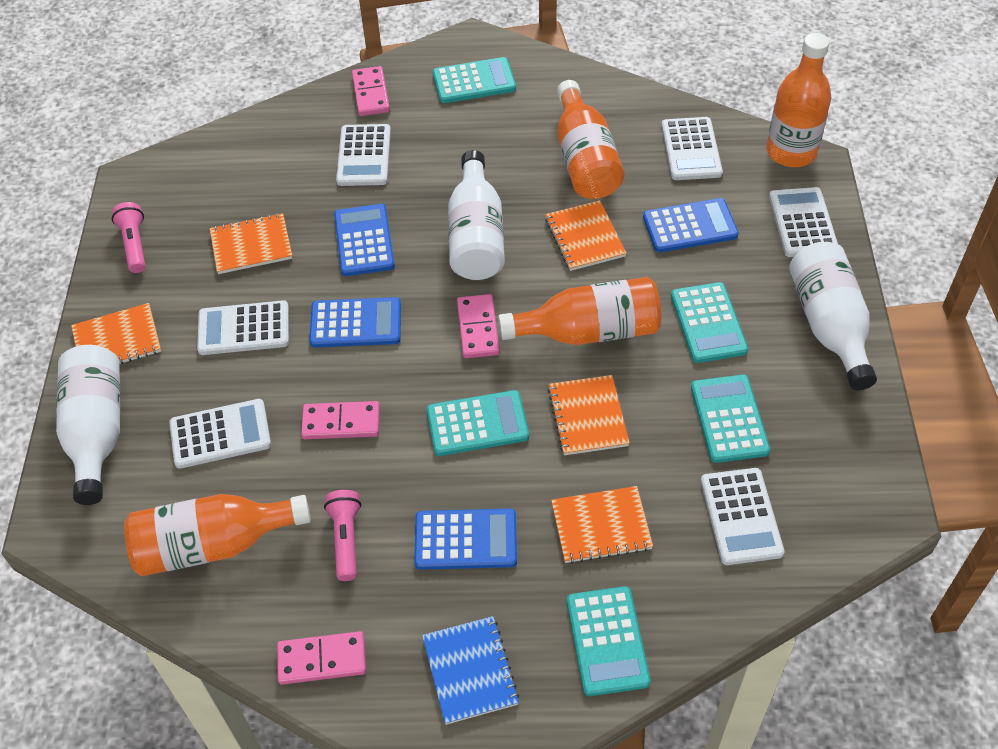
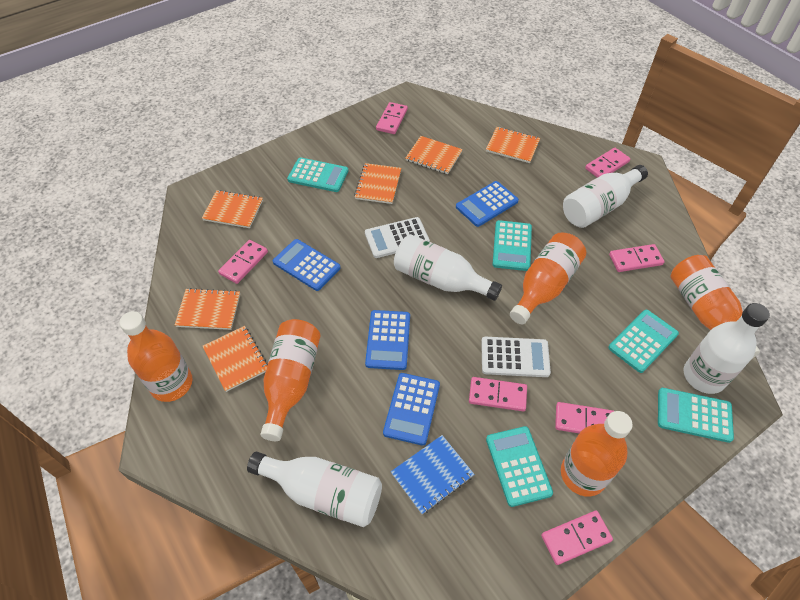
orange bottle: 4 -> 5
orange notebook: 5 -> 6
pink domino: 4 -> 7
pink flashlight: 2 -> 0
white bottle: 3 -> 4
white calculator: 6 -> 2

